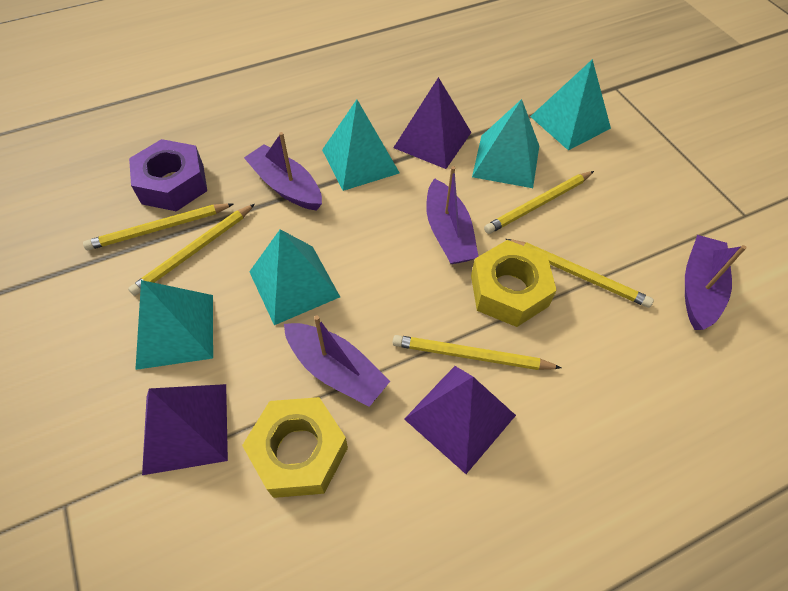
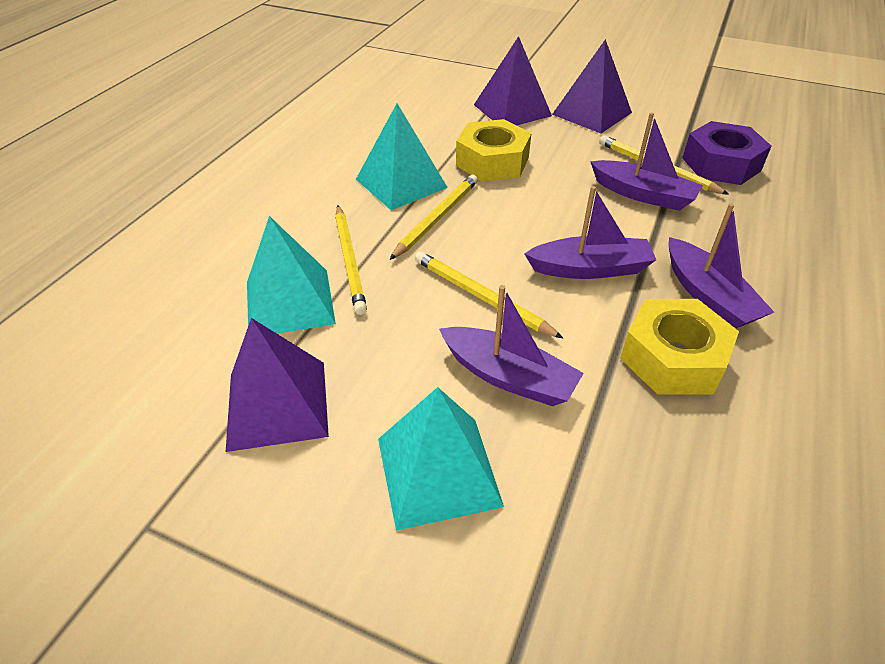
turquoise pyramid: 5 -> 3
yellow pencil: 5 -> 4

